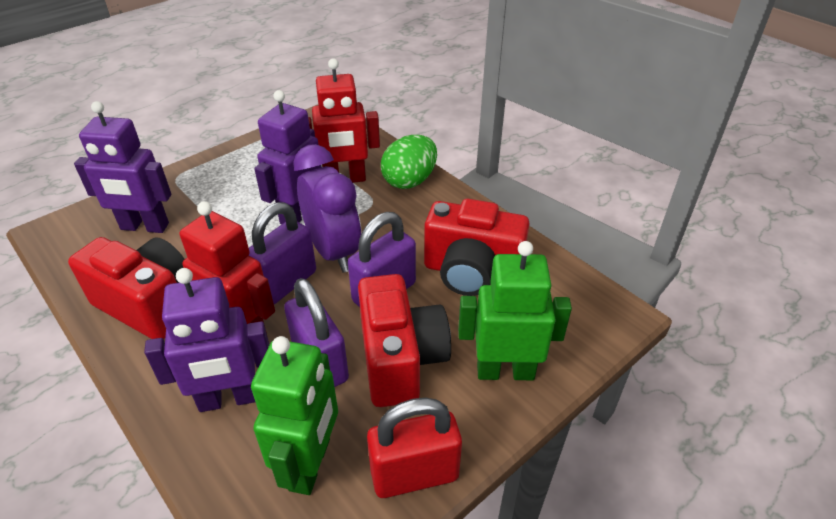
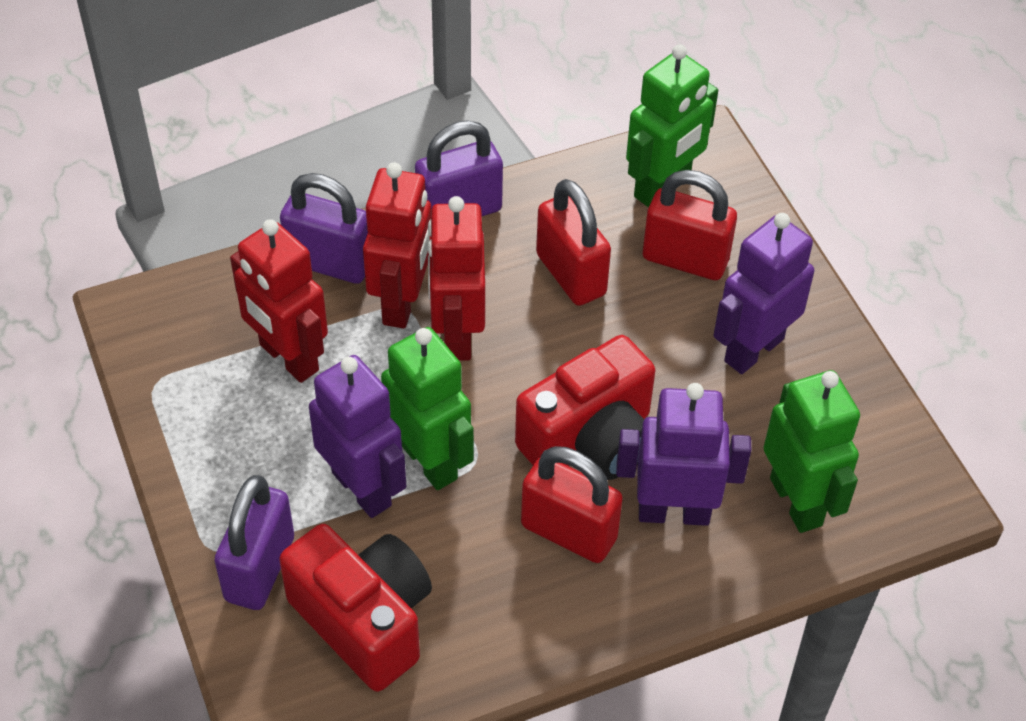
green egg: 1 -> 0
green robot: 2 -> 3
purple clock: 1 -> 0
red camera: 3 -> 2
red padlock: 1 -> 3
red robot: 2 -> 3

